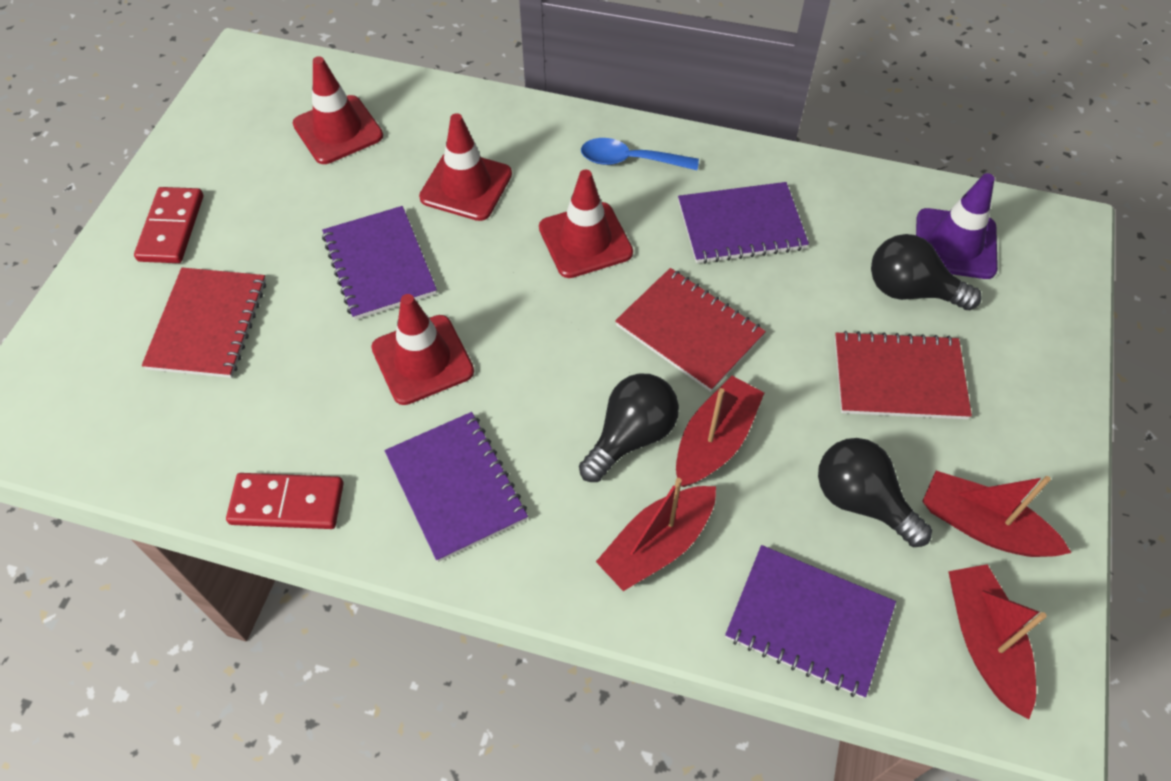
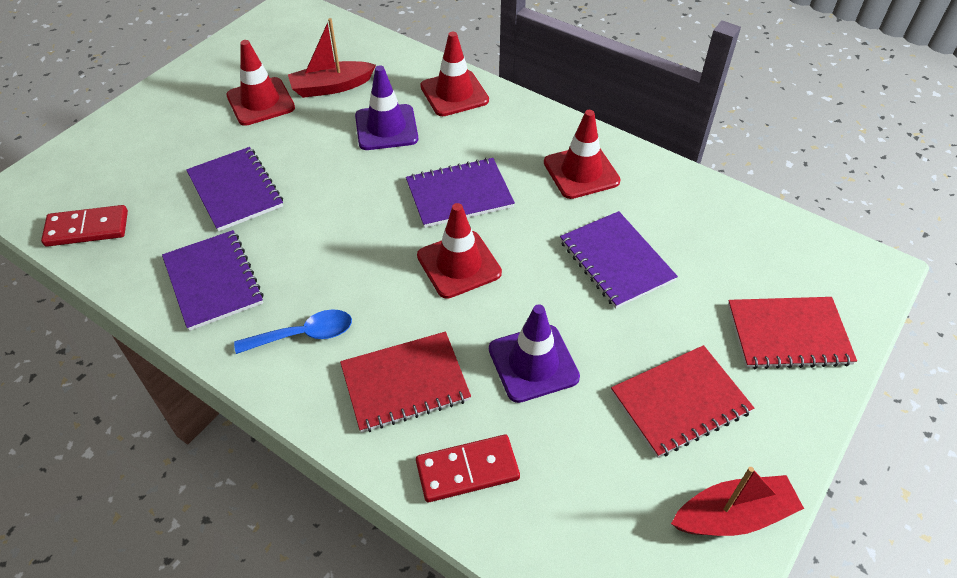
black light bulb: 3 -> 0
purple traffic cone: 1 -> 2
red boat: 4 -> 2

